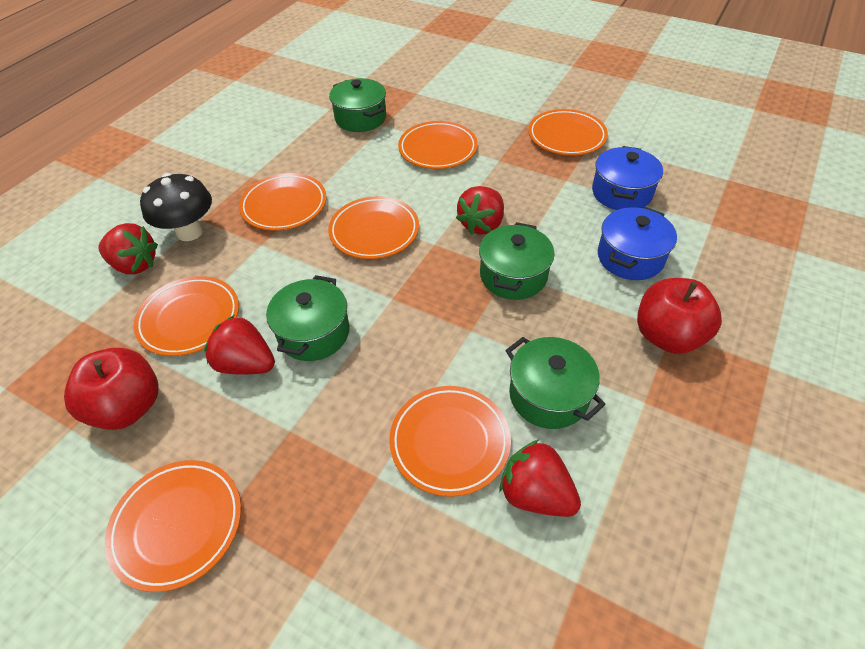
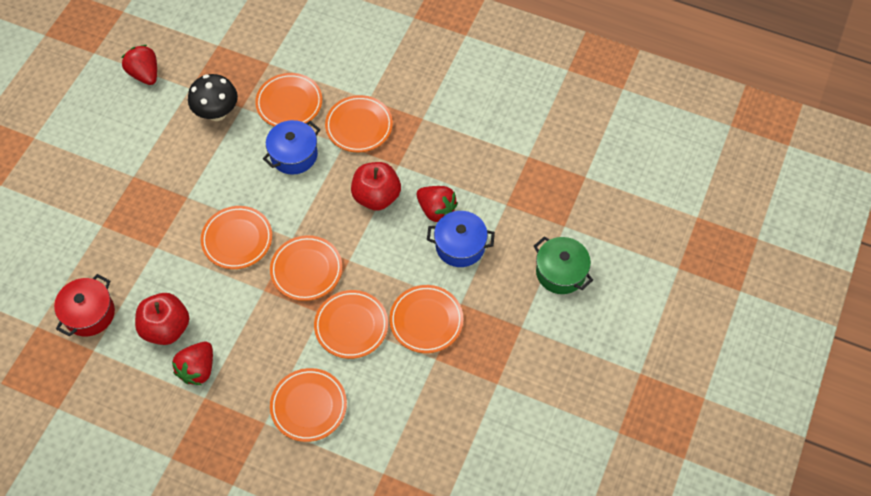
green pot: 4 -> 1
red pot: 0 -> 1
red strawberry: 4 -> 3

